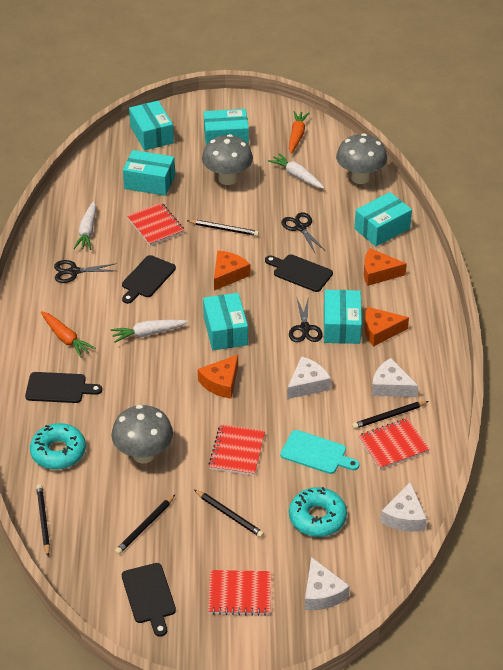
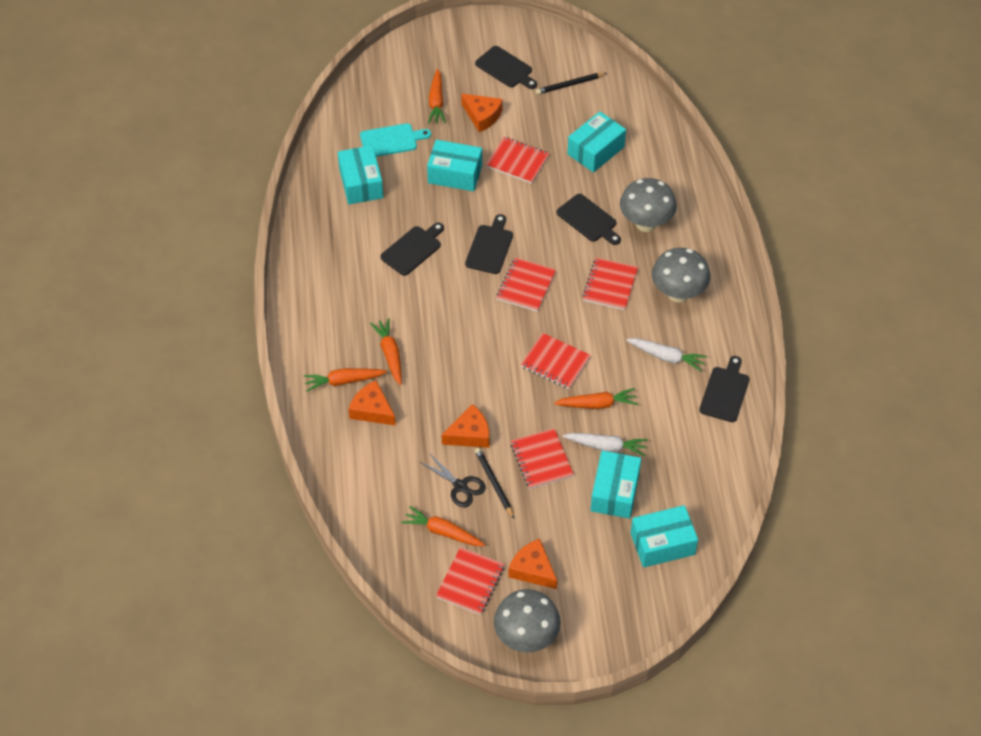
black cutting board: 4 -> 5
black pencil: 5 -> 2
black scissors: 3 -> 1
orange carrot: 2 -> 5
red notebook: 4 -> 6
turquoise box: 6 -> 5
turquoise donut: 2 -> 0
white carrot: 3 -> 2
white cheese: 4 -> 0

